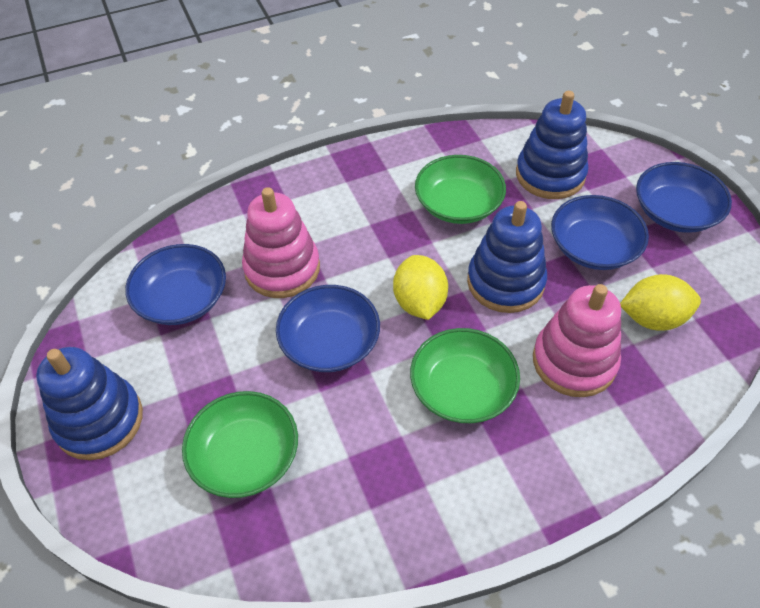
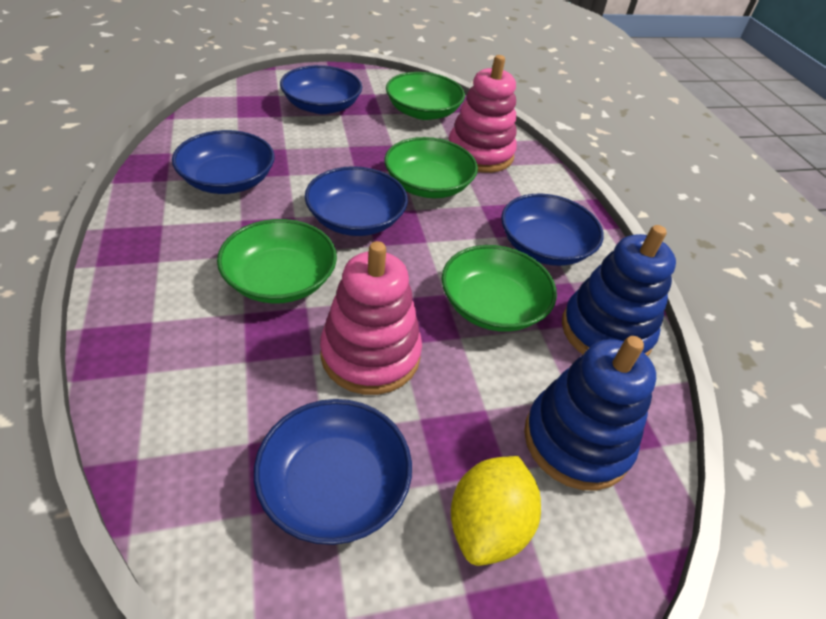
blue bowl: 4 -> 5
blue stacking toy: 3 -> 2
green bowl: 3 -> 4
yellow lemon: 2 -> 1

